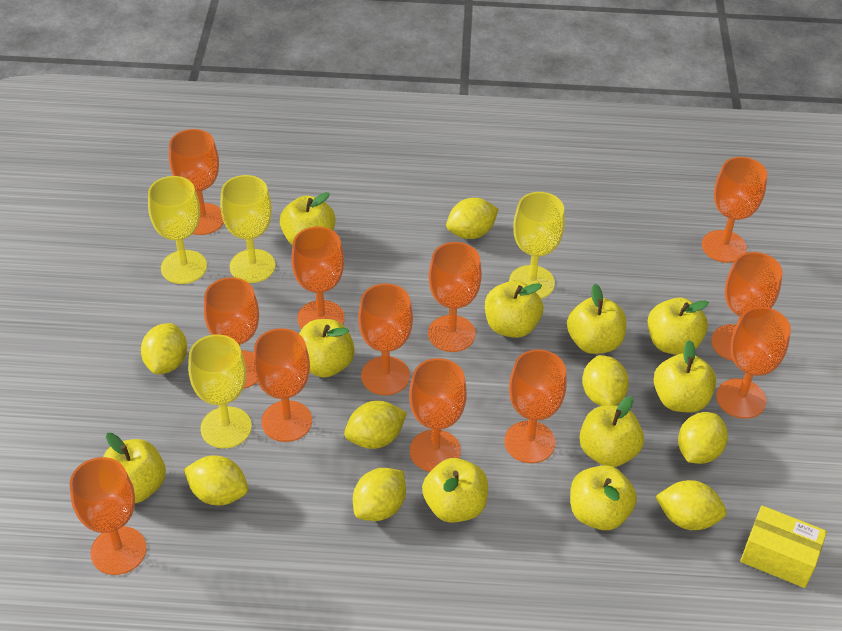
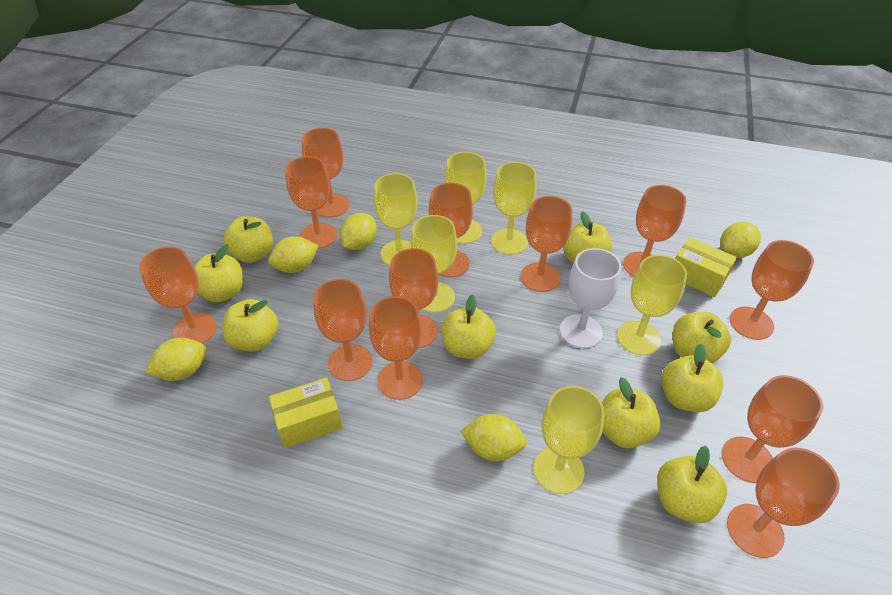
white goblet: 0 -> 1
yellow apple: 10 -> 9
yellow box: 1 -> 2
yellow goblet: 4 -> 6
yellow lemon: 8 -> 5

